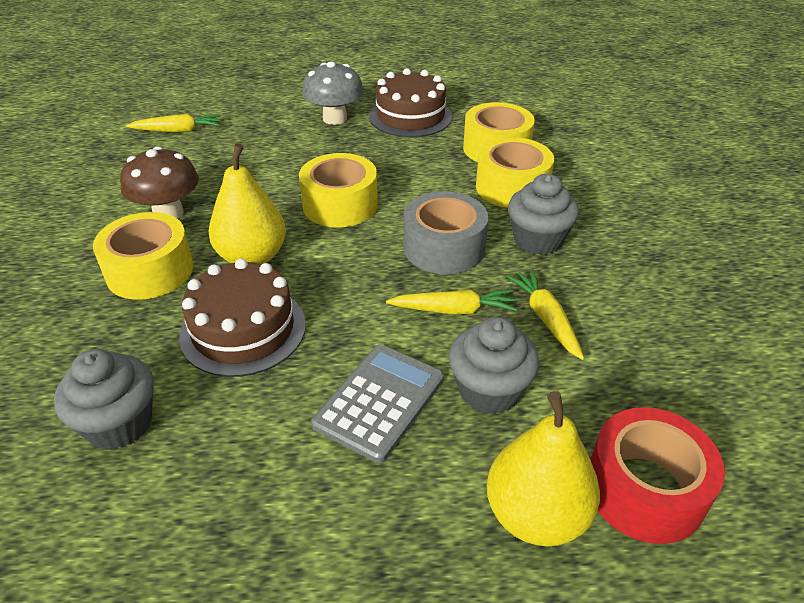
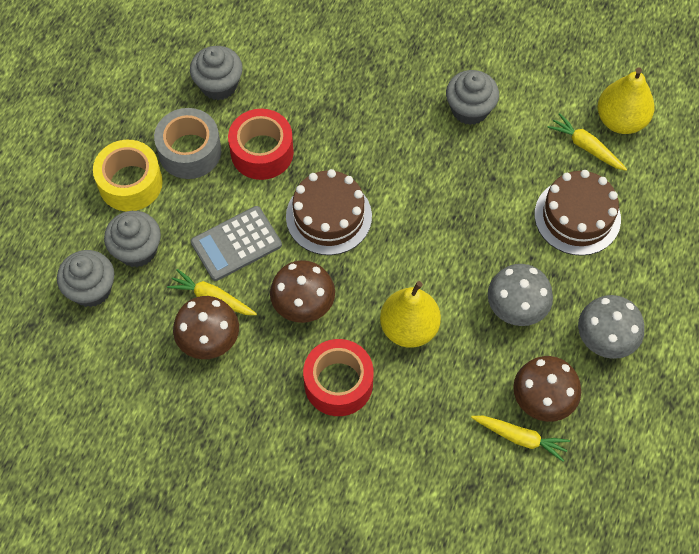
brown mushroom: 1 -> 3
grey cupcake: 3 -> 4
grey mushroom: 1 -> 2
red tape: 1 -> 2
yellow tape: 4 -> 1

